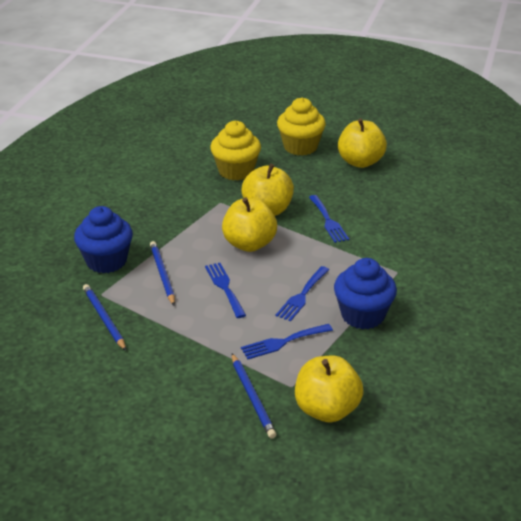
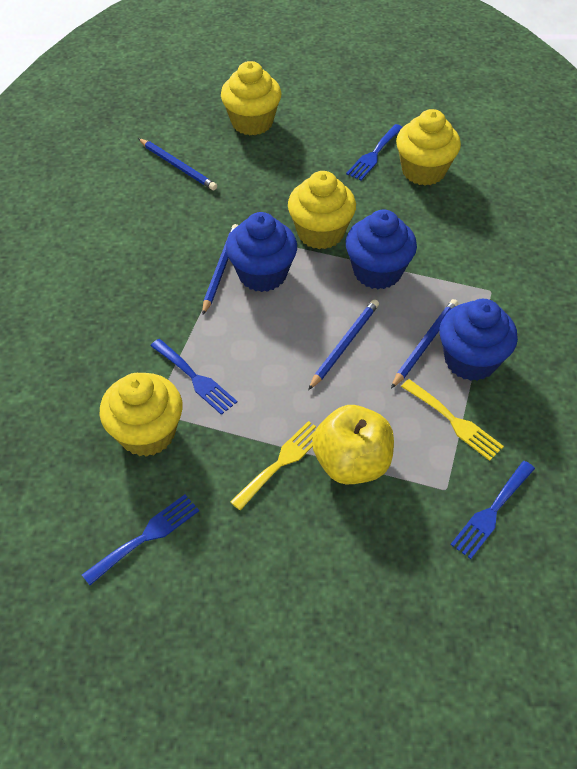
blue cupcake: 2 -> 3
blue pencil: 3 -> 4
yellow apple: 4 -> 1
yellow cupcake: 2 -> 4
yellow fork: 0 -> 2

